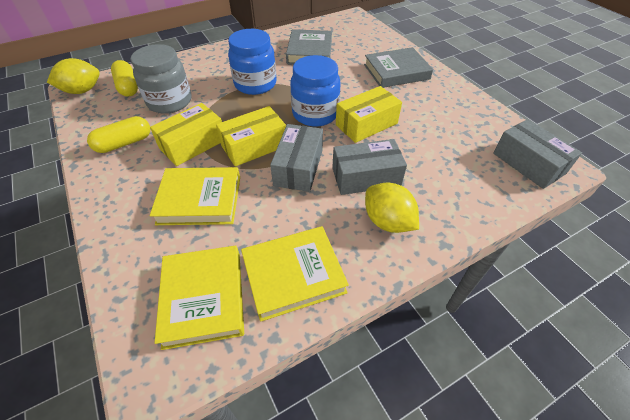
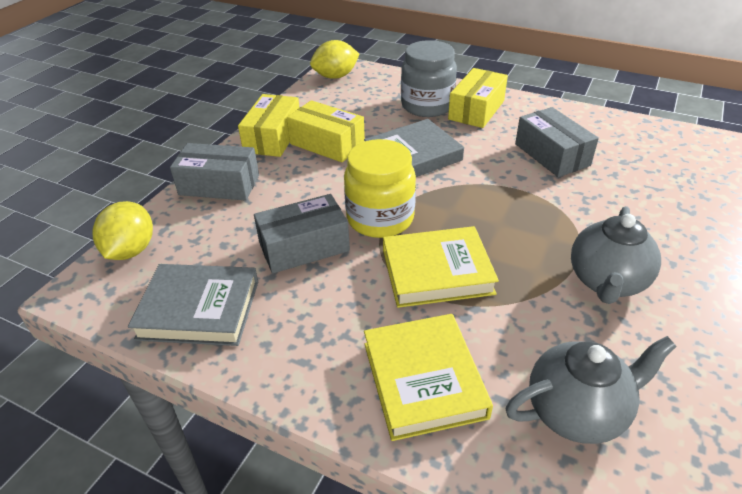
blue jar: 2 -> 0
grey teapot: 0 -> 2
yellow book: 3 -> 2
yellow capsule: 2 -> 0
yellow jar: 0 -> 1

